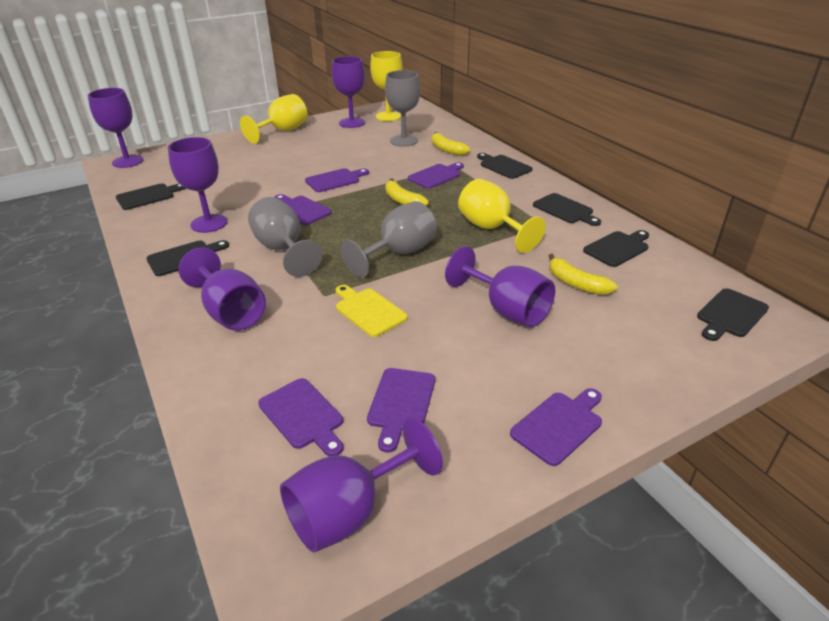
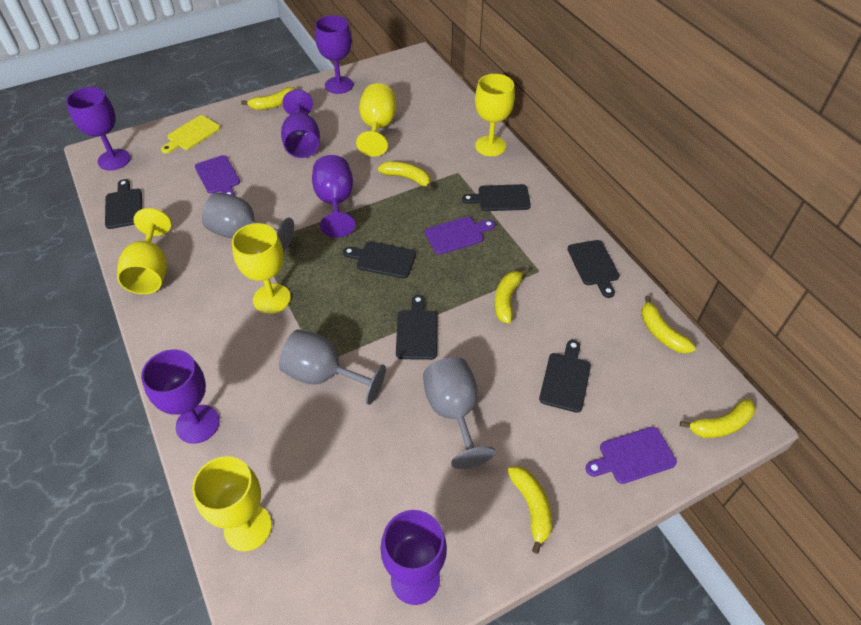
purple cutting board: 6 -> 3
yellow banana: 3 -> 6
yellow goblet: 3 -> 5

